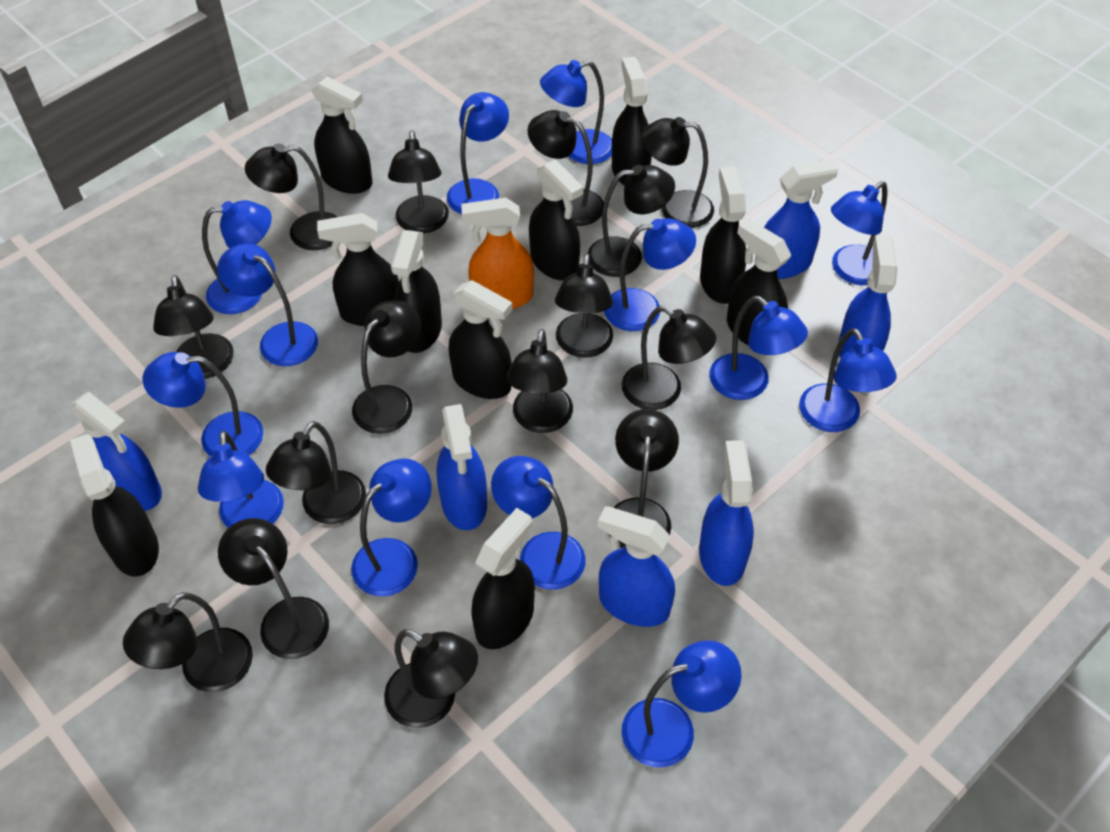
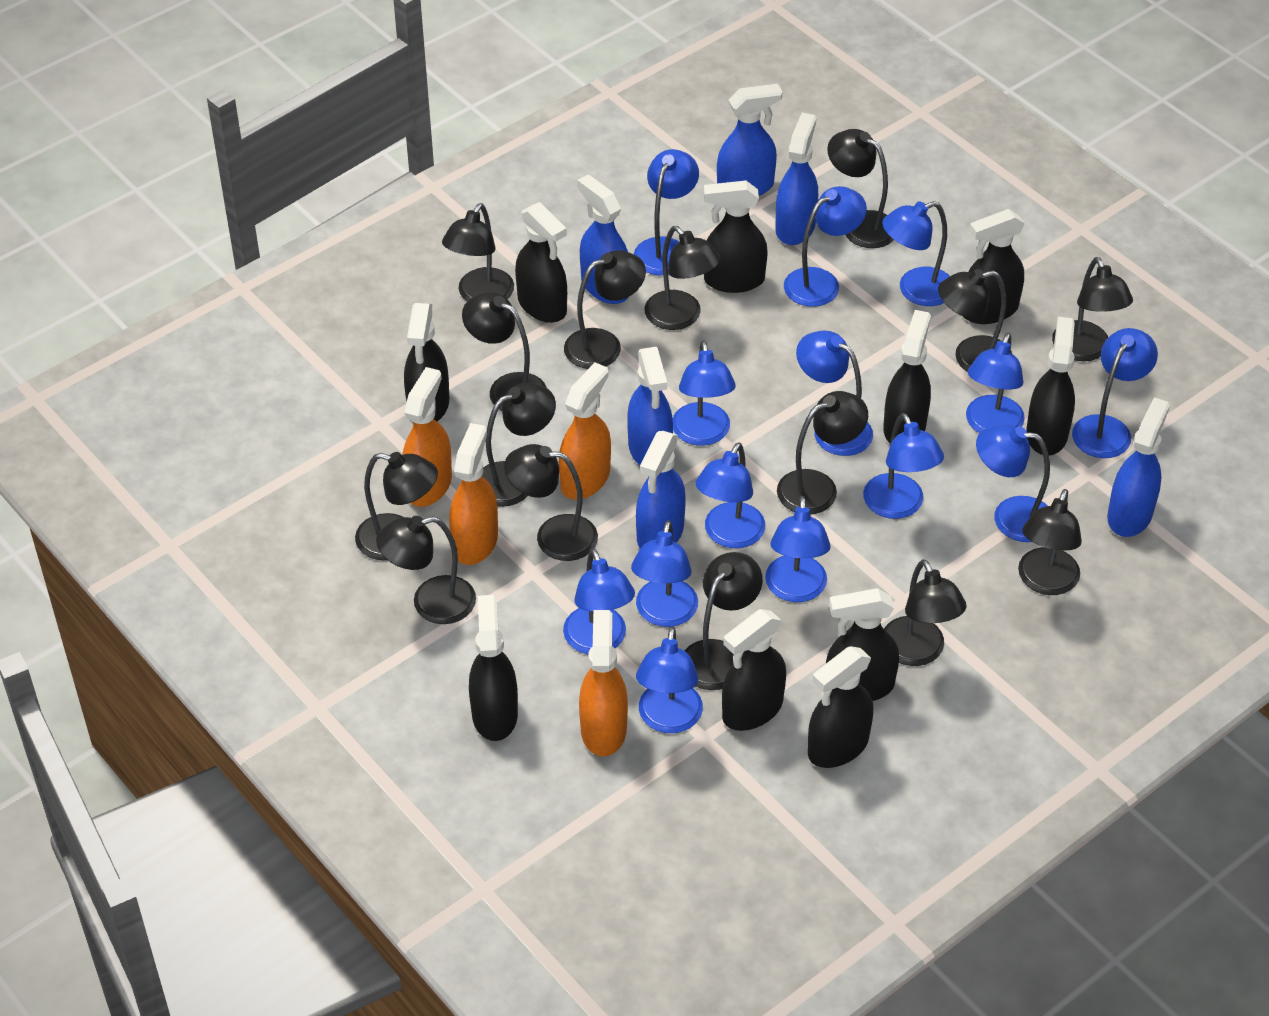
blue lamp: 13 -> 14
orange spray bottle: 1 -> 4

